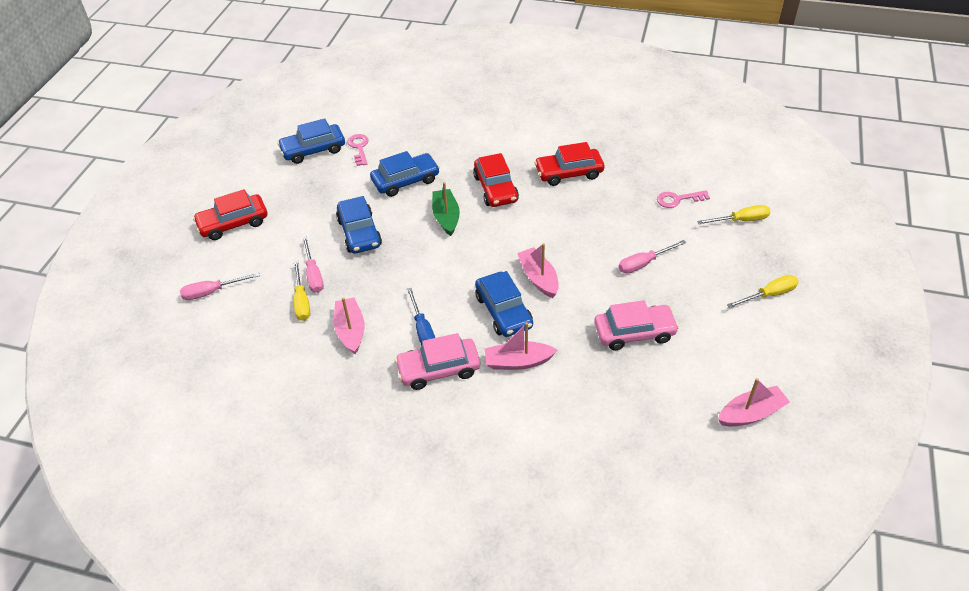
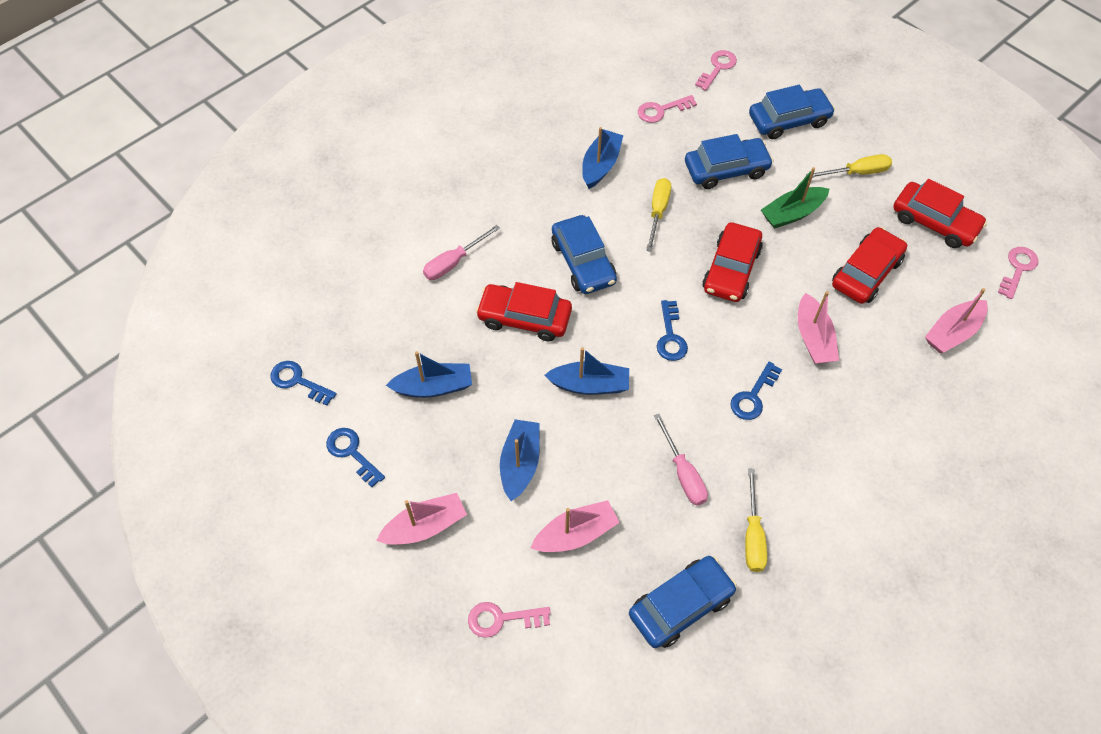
blue boat: 0 -> 4
blue key: 0 -> 4
blue screwdriver: 1 -> 0
pink car: 2 -> 0
pink key: 2 -> 4
pink screwdriver: 3 -> 2
red car: 3 -> 4

